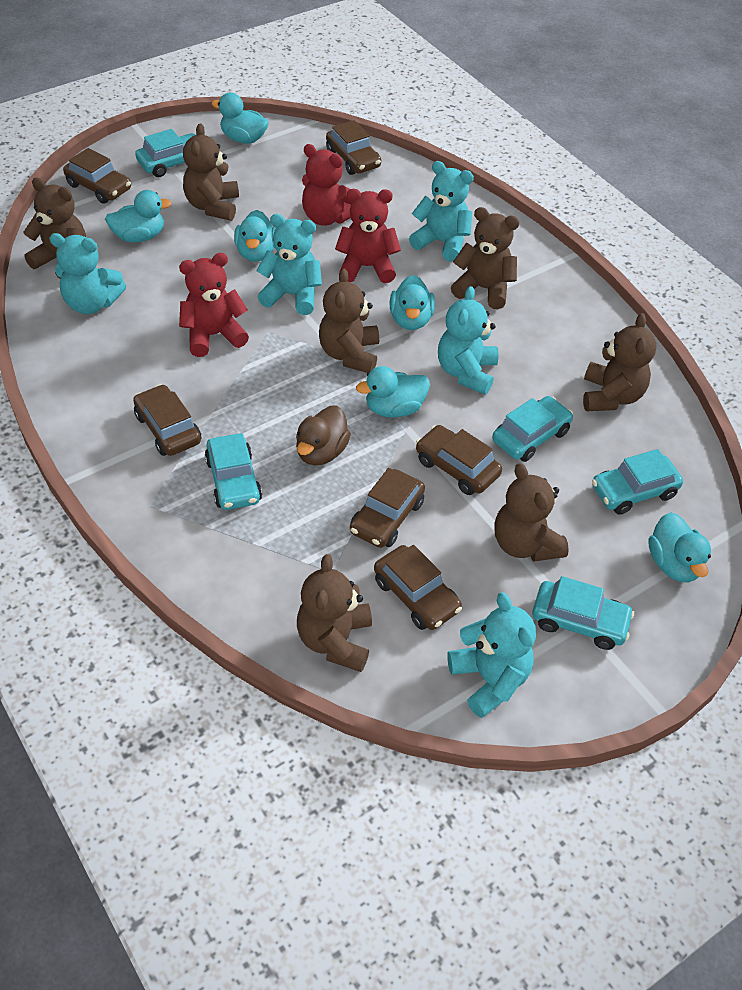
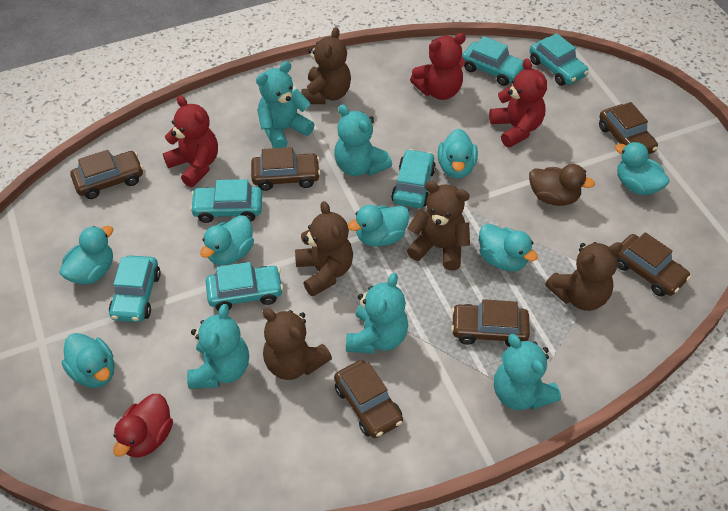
brown teddy bear: 7 -> 5
red duck: 0 -> 1
turquoise car: 5 -> 6
turquoise duck: 6 -> 7

